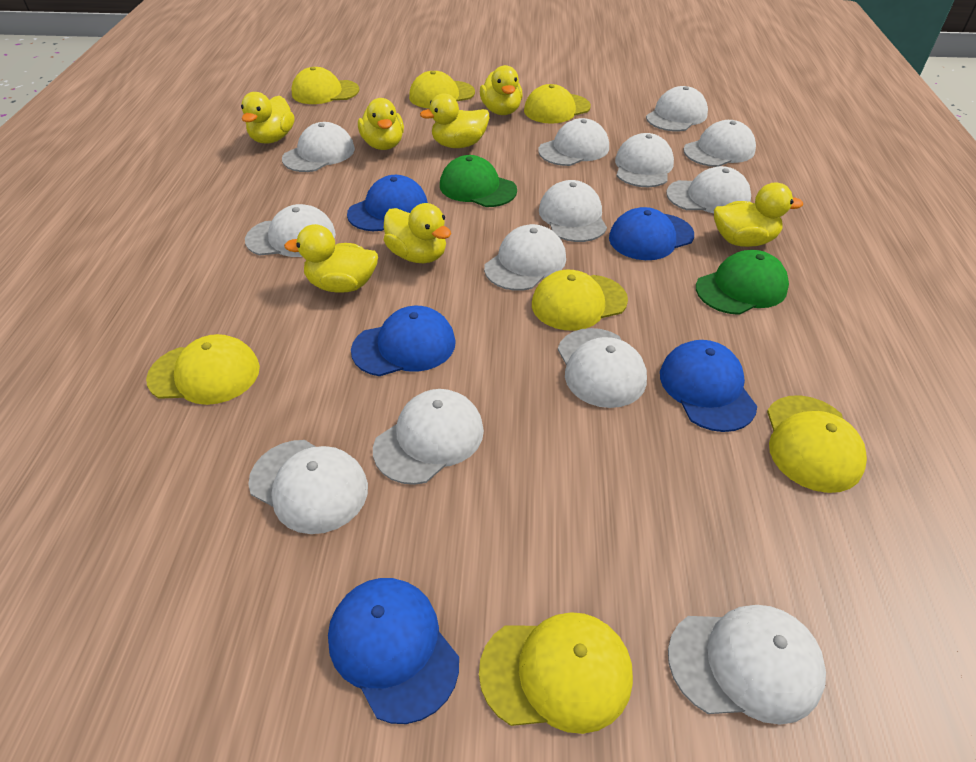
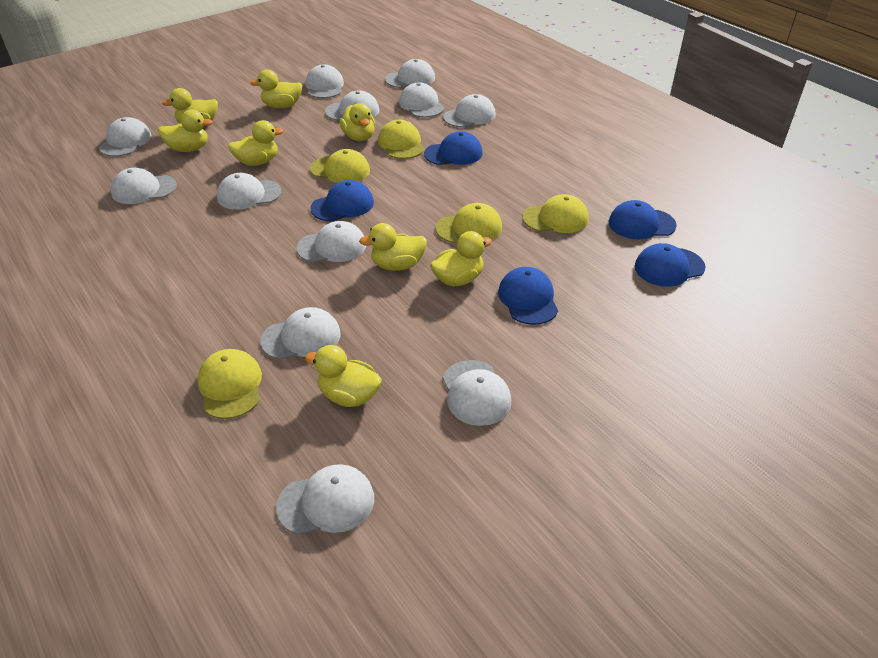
green cap: 2 -> 0
white cap: 13 -> 12
yellow cap: 7 -> 5
yellow duck: 7 -> 8

